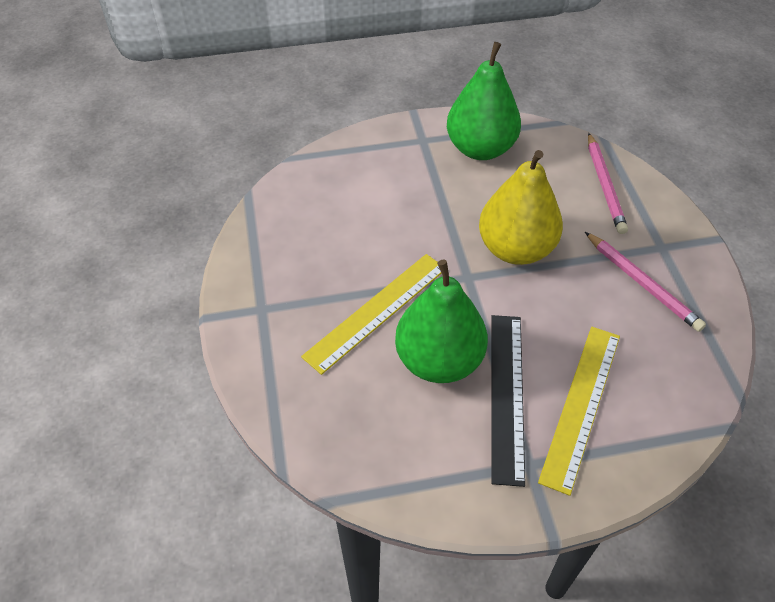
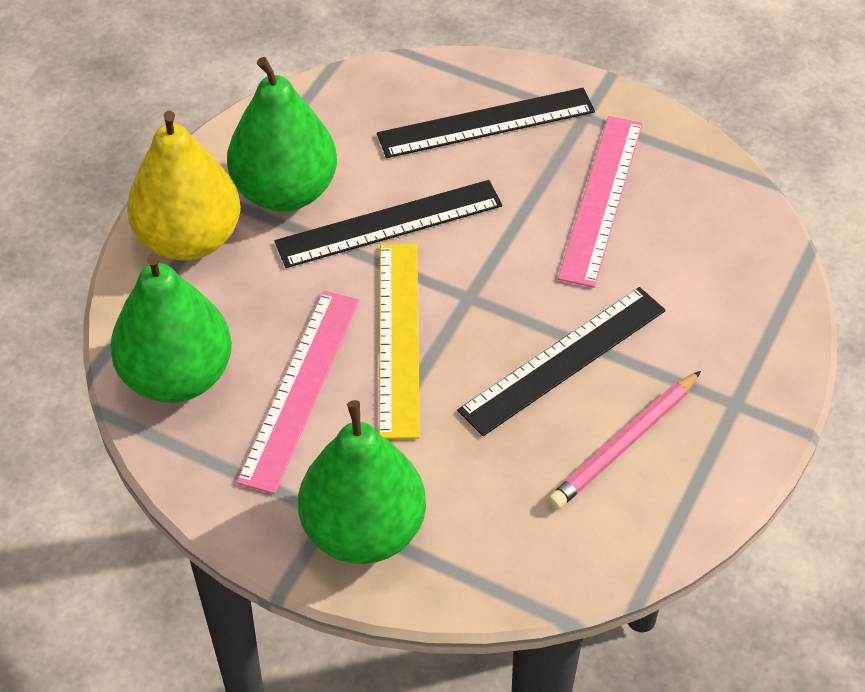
black ruler: 1 -> 3
green pear: 2 -> 3
pink pencil: 2 -> 1
pink ruler: 0 -> 2
yellow ruler: 2 -> 1

